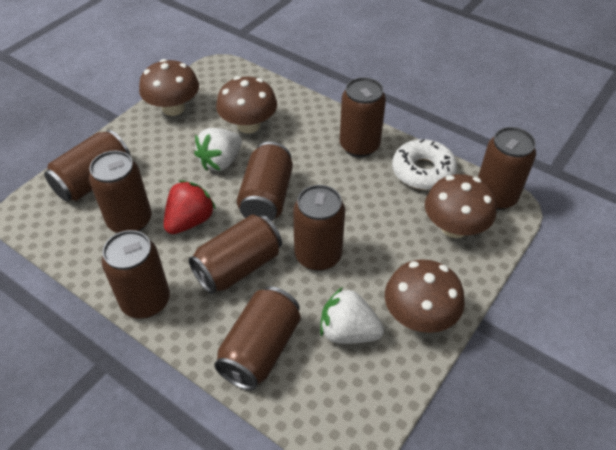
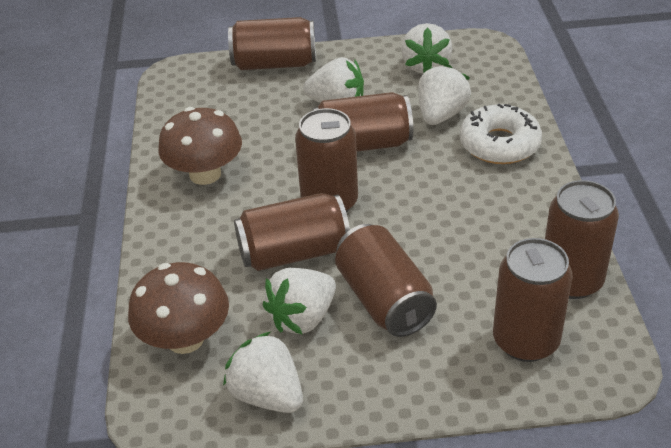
brown can: 9 -> 7
brown mushroom: 4 -> 2
red strawberry: 1 -> 0
white strawberry: 2 -> 5

